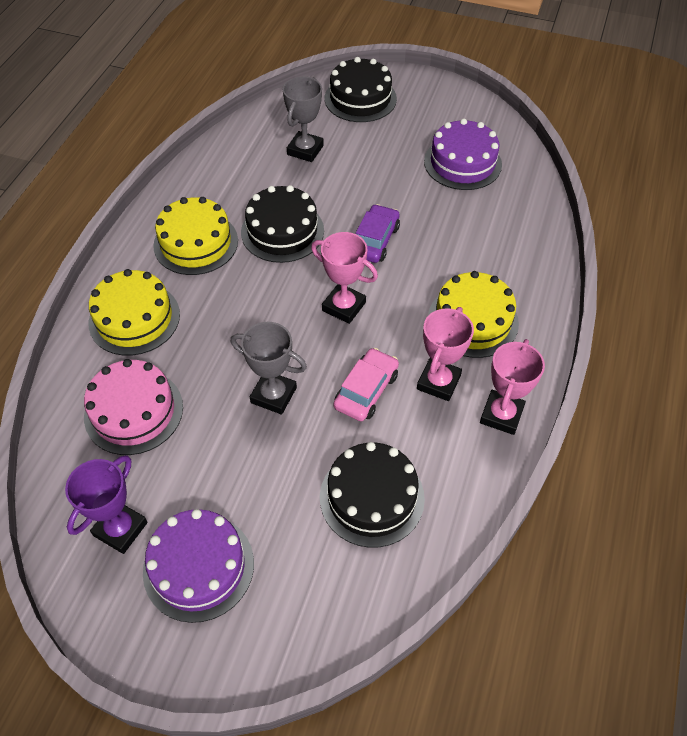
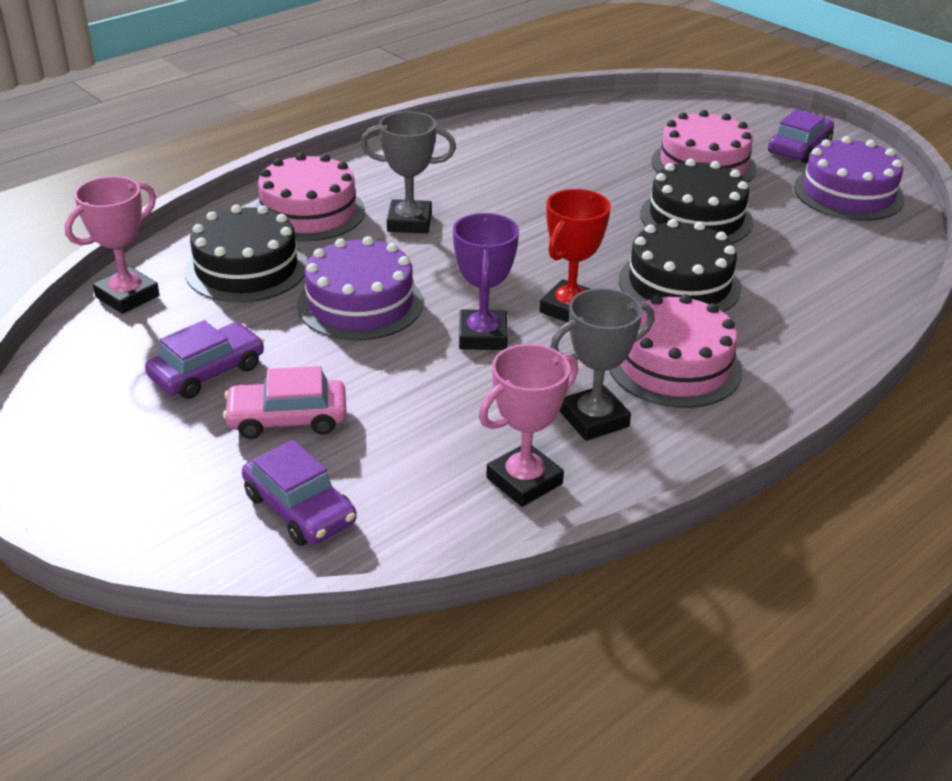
pink cake: 1 -> 3
pink trophy: 3 -> 2
purple car: 1 -> 3
red trophy: 0 -> 1
yellow cake: 3 -> 0

